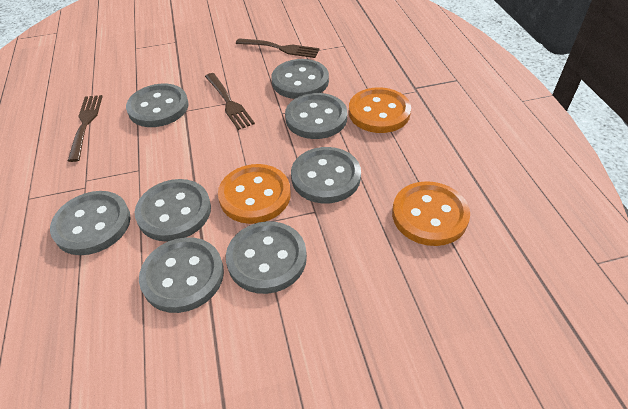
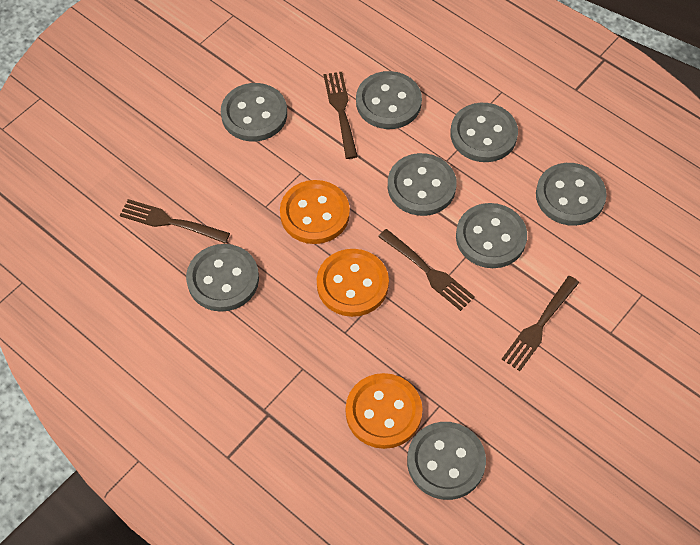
brown fork: 3 -> 4

